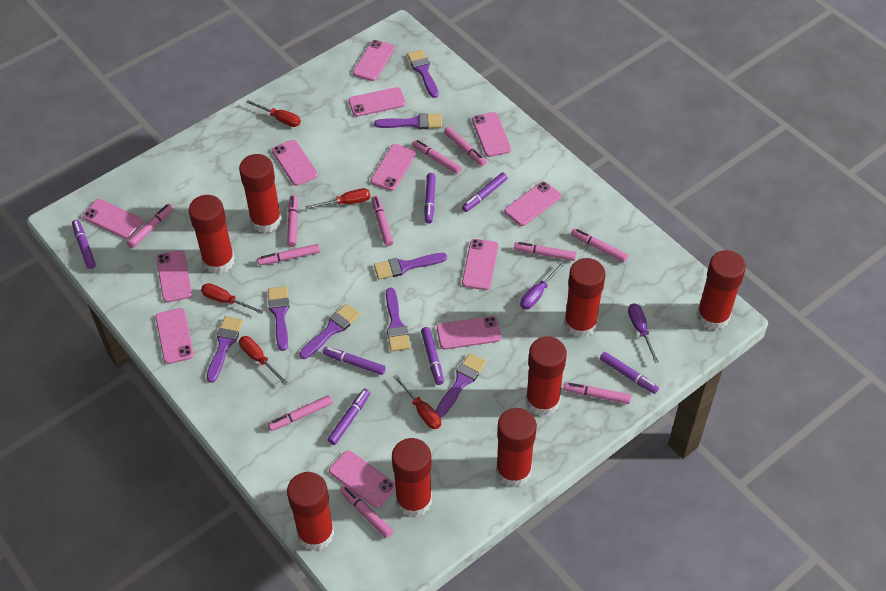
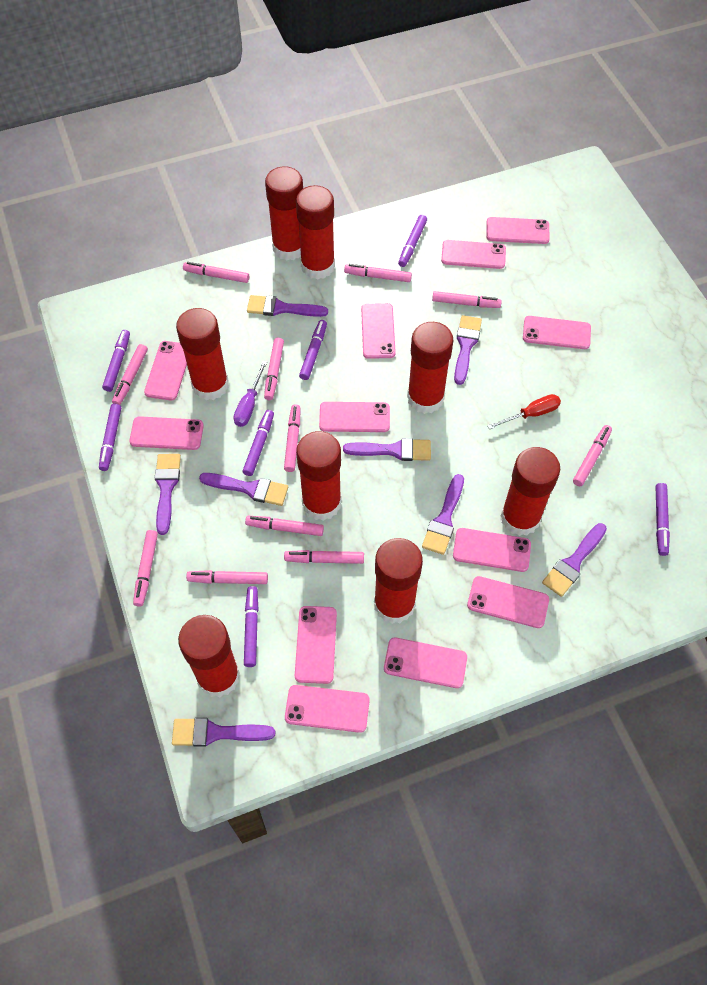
purple screwdriver: 2 -> 1
red screwdriver: 5 -> 1

